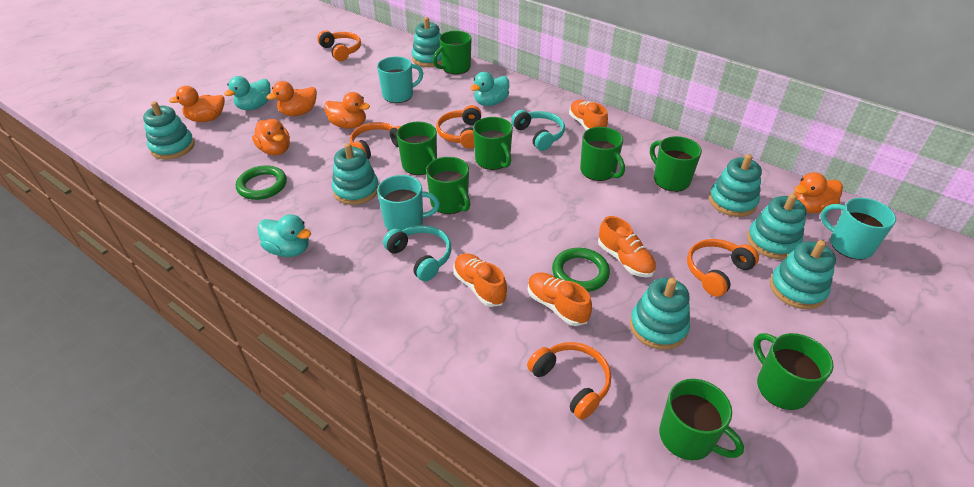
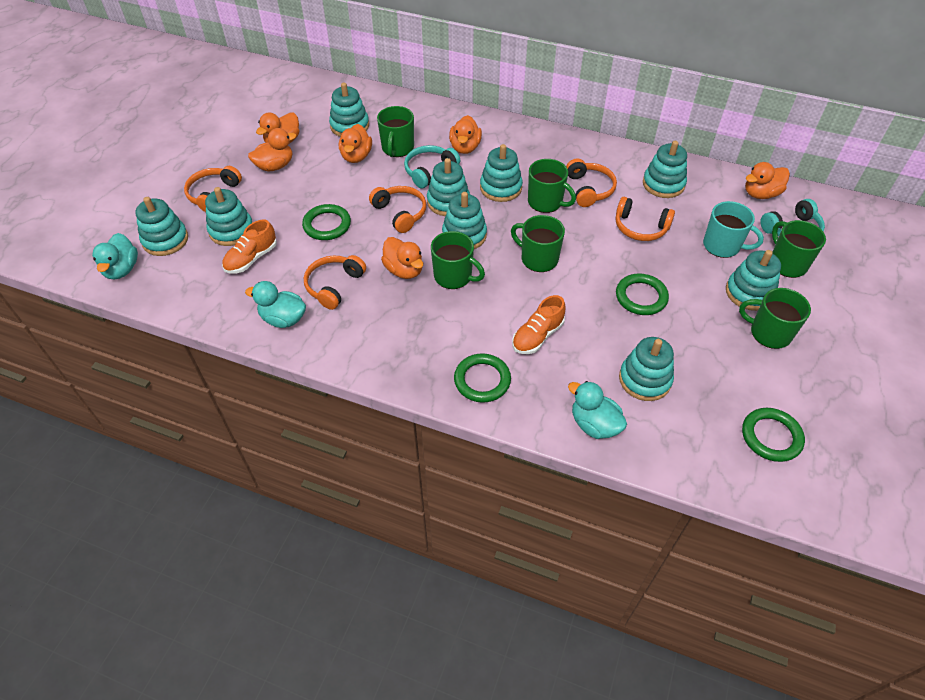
green mug: 8 -> 6
green ring: 2 -> 4
orange duck: 5 -> 6
orange shoe: 4 -> 2
turquoise mug: 3 -> 1
turquoise stacking toy: 7 -> 9

